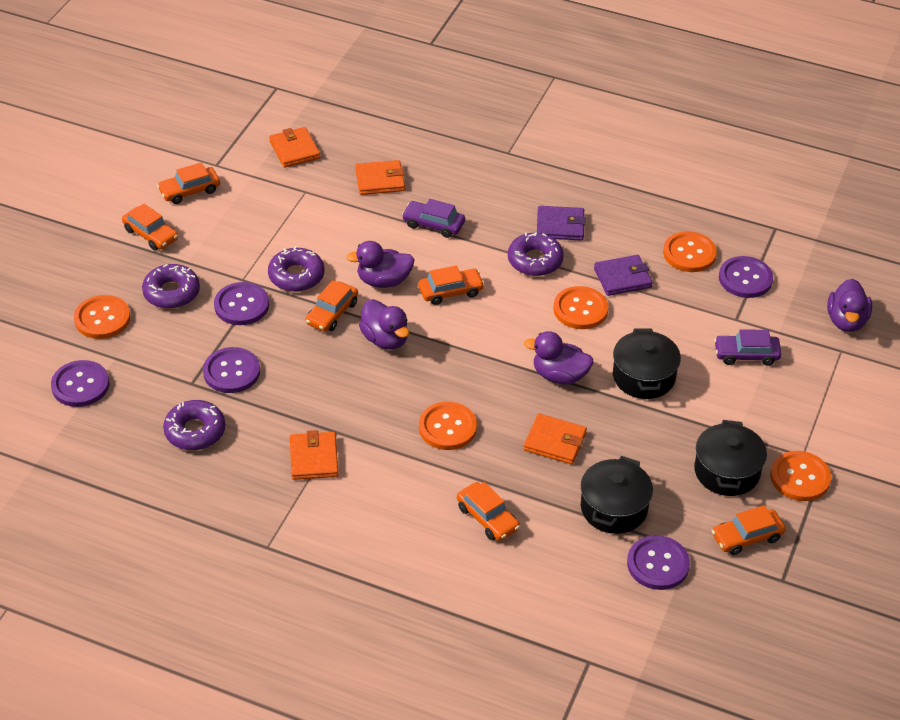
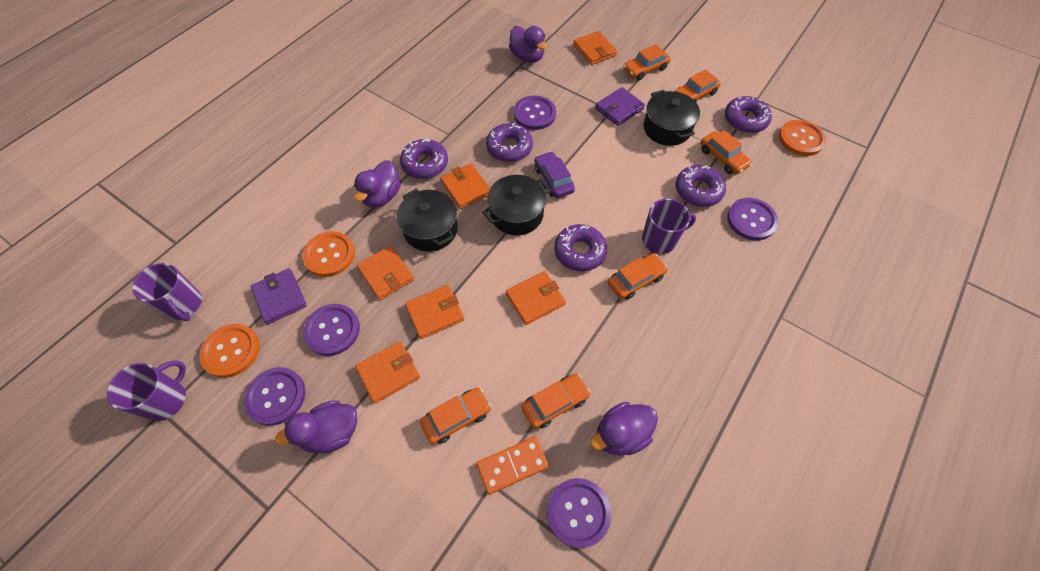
orange button: 5 -> 3
orange domino: 0 -> 1
orange wallet: 4 -> 6
purple car: 2 -> 1
purple donut: 4 -> 5
purple mug: 0 -> 3

